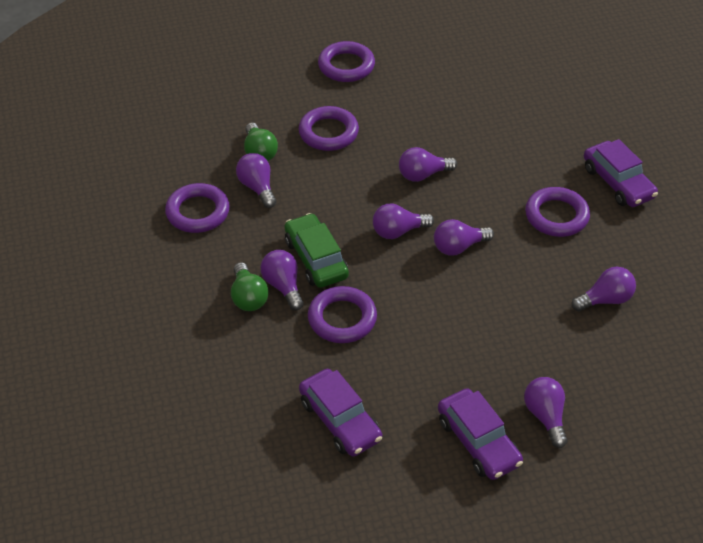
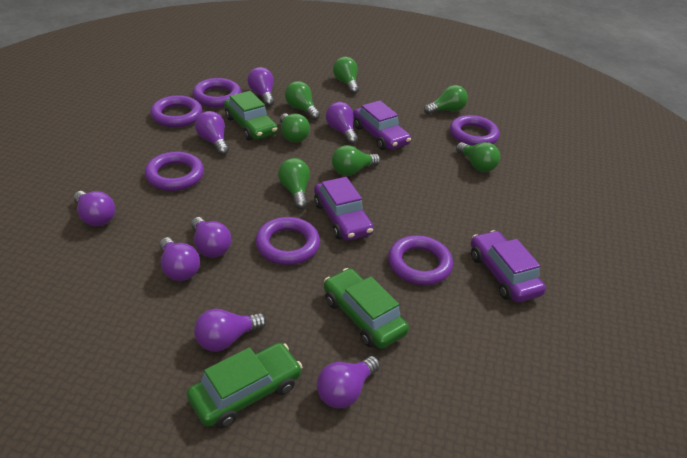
green car: 1 -> 3
green light bulb: 2 -> 7
purple light bulb: 7 -> 8
purple ring: 5 -> 6

